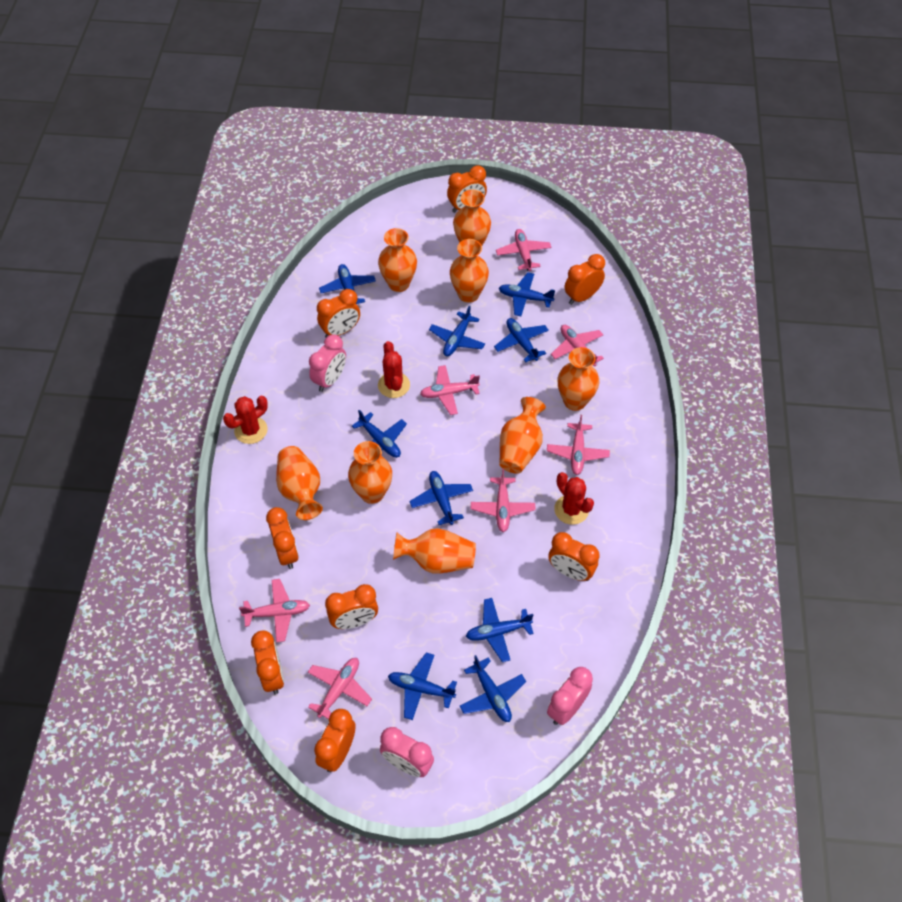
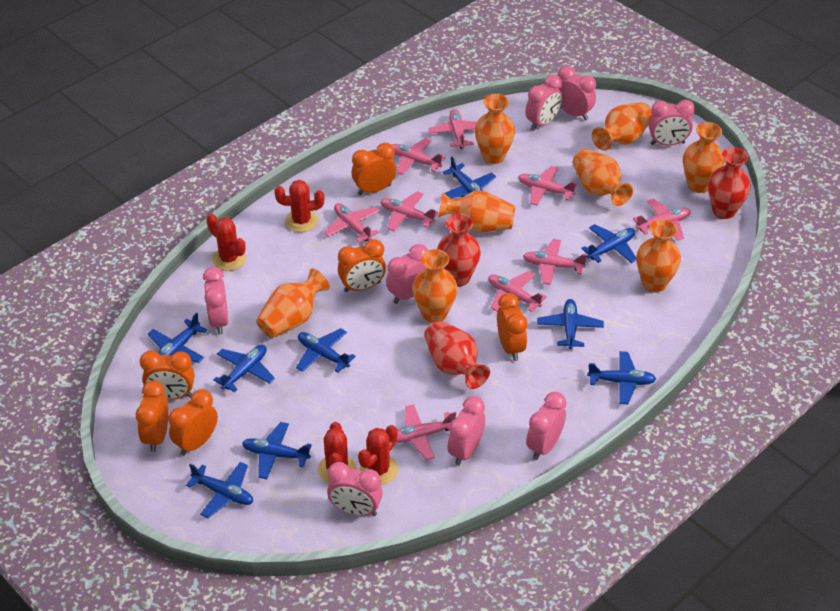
orange clock: 8 -> 6
pink clock: 3 -> 8
pink plane: 7 -> 9
red cactus: 3 -> 4
red vase: 0 -> 3

